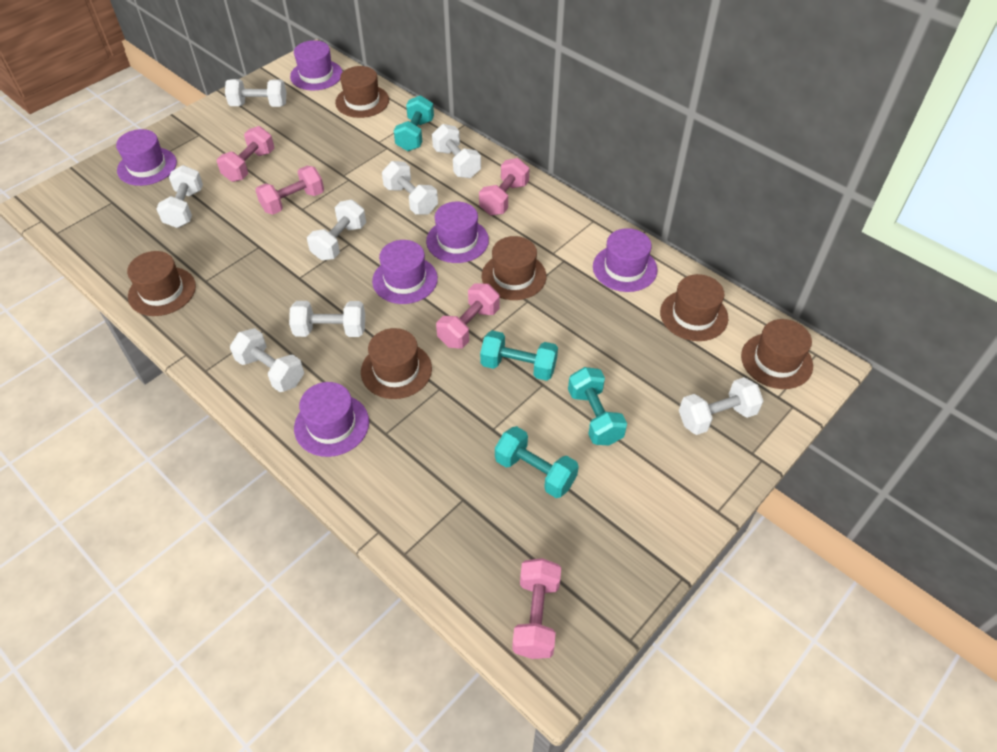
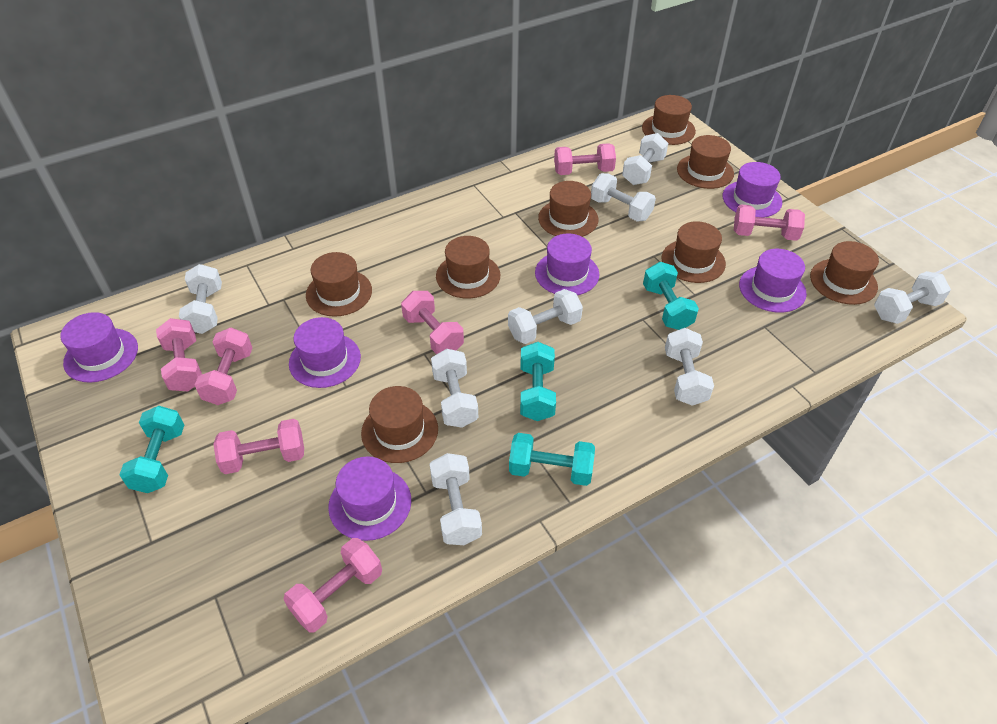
brown hat: 6 -> 8
pink dumbbell: 5 -> 7

